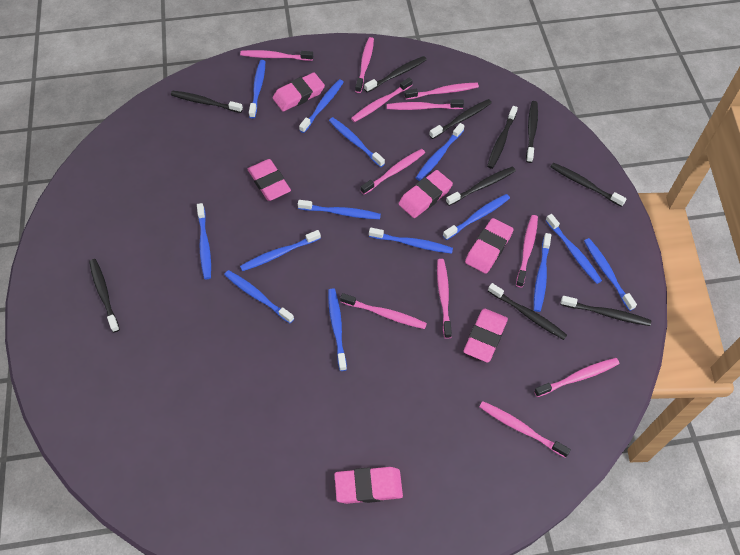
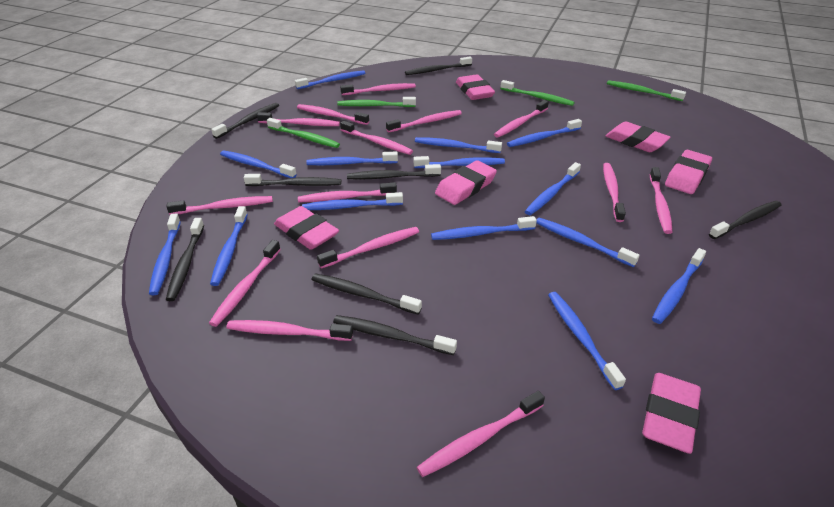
black toothbrush: 10 -> 8
green toothbrush: 0 -> 4
pink toothbrush: 11 -> 14

